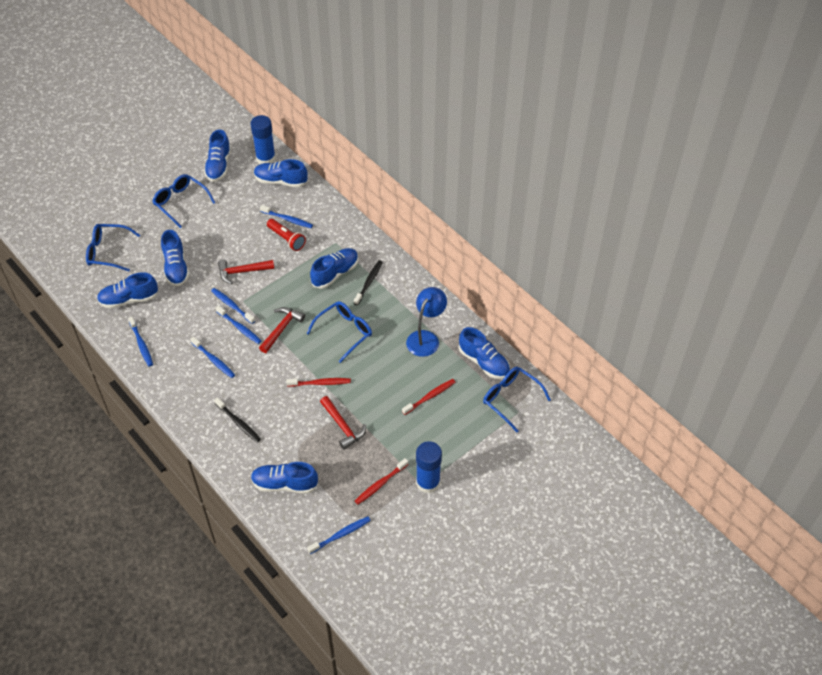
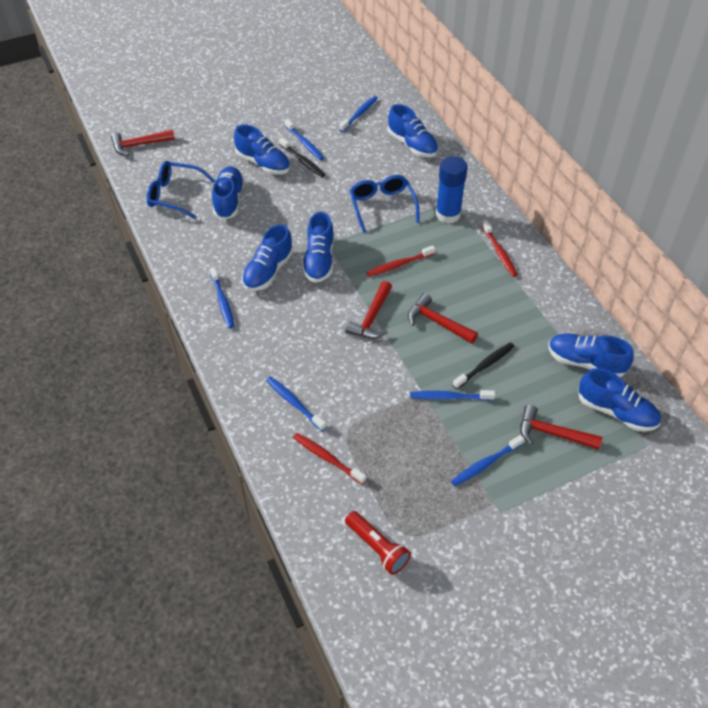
blue glasses: 4 -> 2
blue glue stick: 2 -> 1
blue lamp: 1 -> 0
red hammer: 3 -> 4

